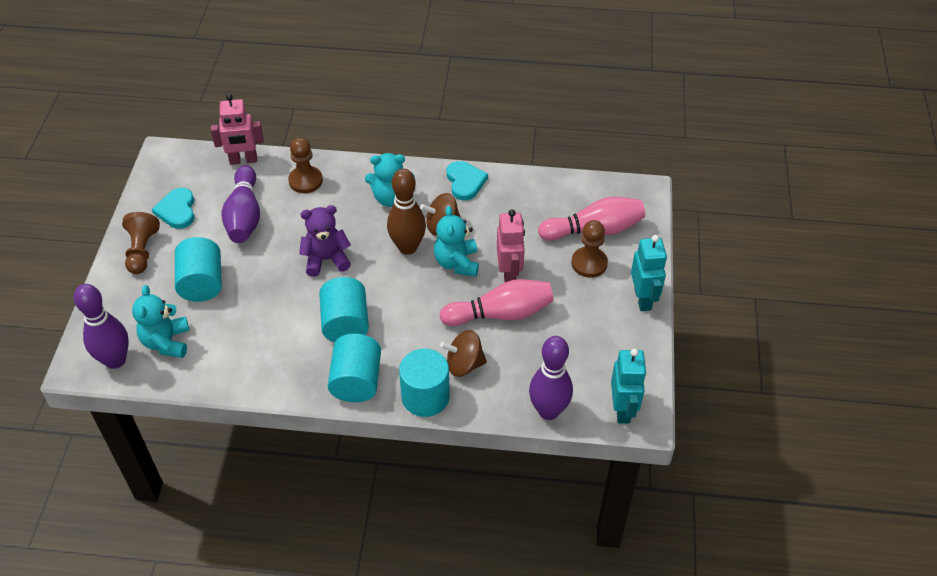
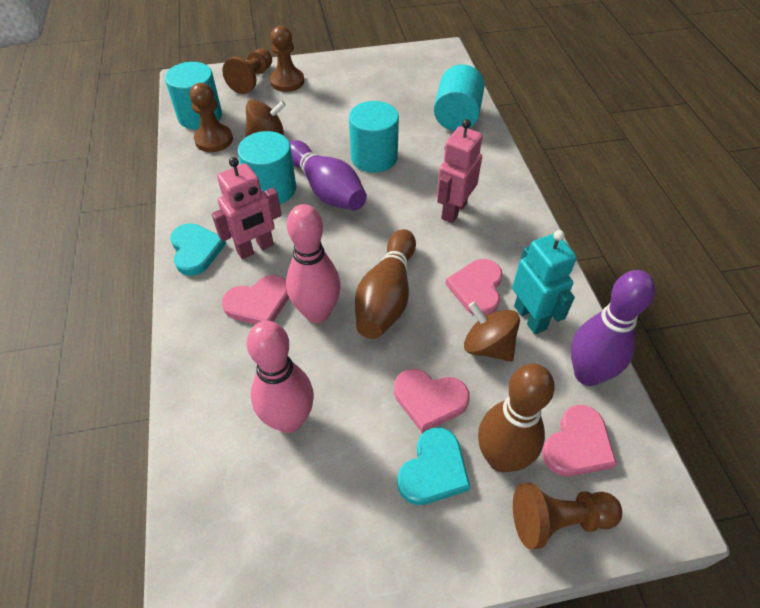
brown bowling pin: 1 -> 2
brown pawn: 3 -> 4
pink heart: 0 -> 4
purple bowling pin: 3 -> 2
purple teddy bear: 1 -> 0
turquoise robot: 2 -> 1
turquoise teddy bear: 3 -> 0

